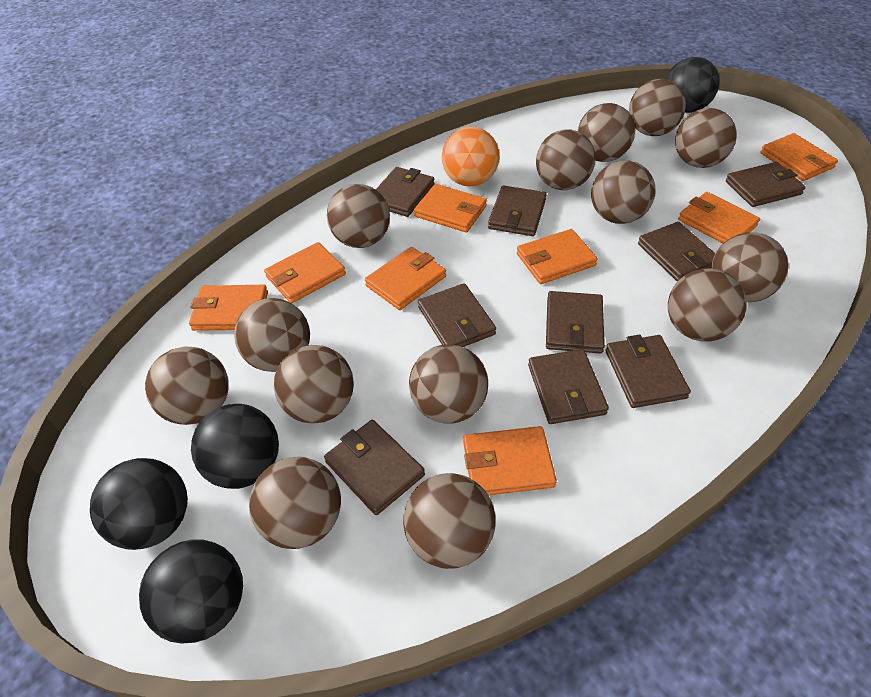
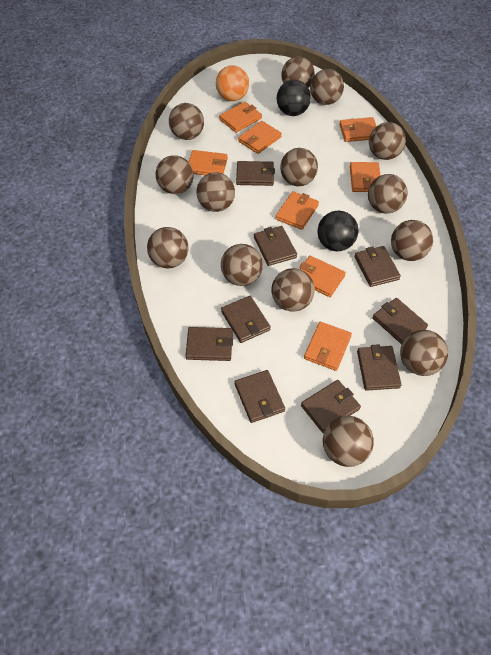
black ball: 4 -> 2

